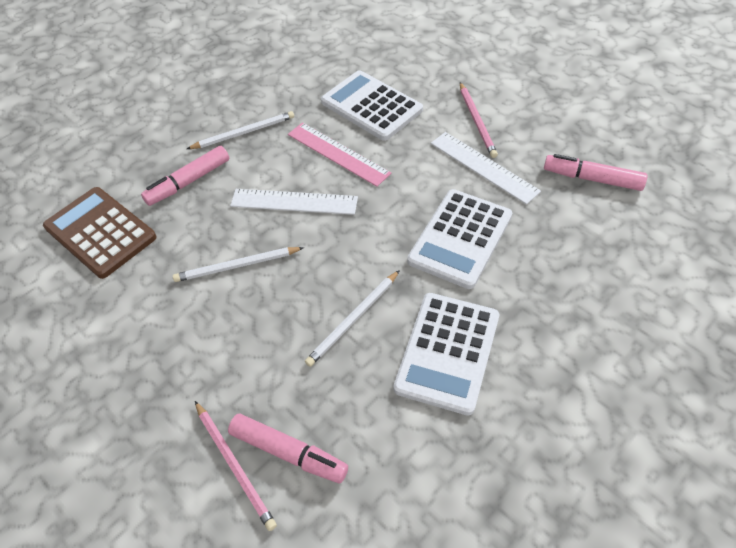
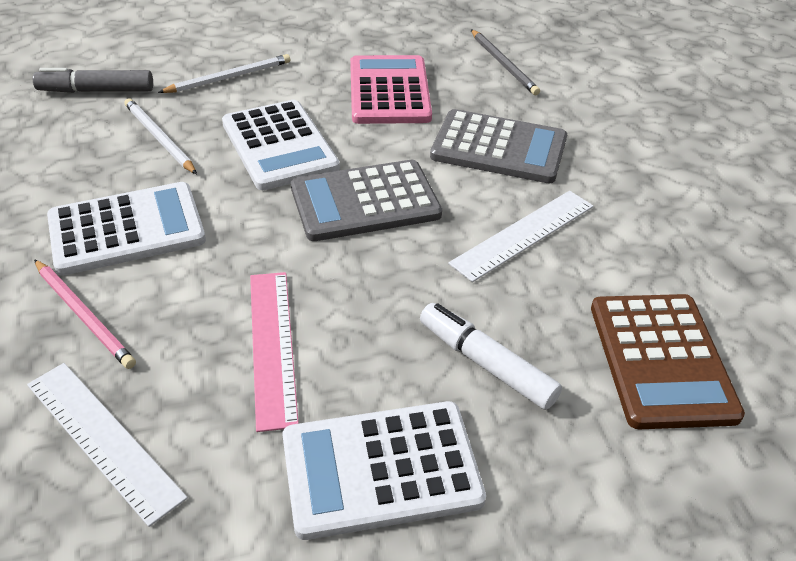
grey calculator: 0 -> 2
grey marker: 0 -> 1
grey pencil: 0 -> 1
pink calculator: 0 -> 1
pink marker: 3 -> 0
pink pencil: 2 -> 1
white marker: 0 -> 1
white pencil: 3 -> 2

